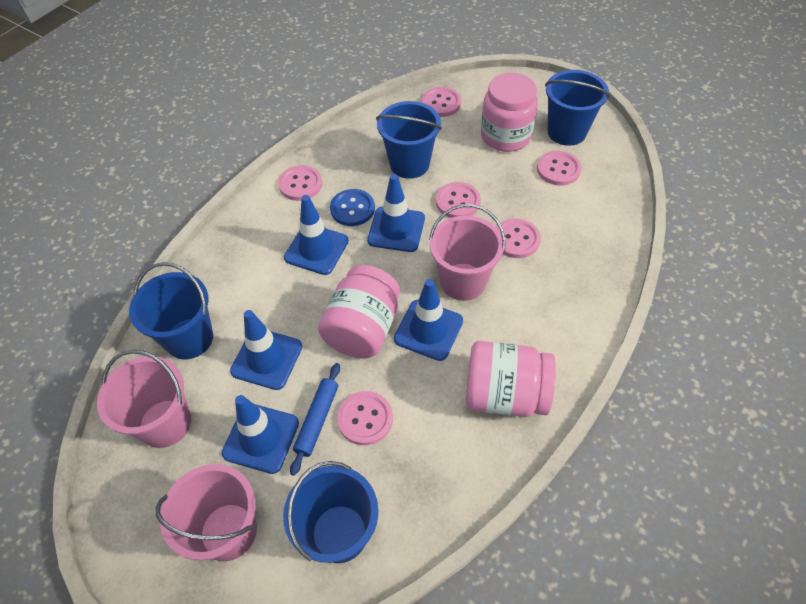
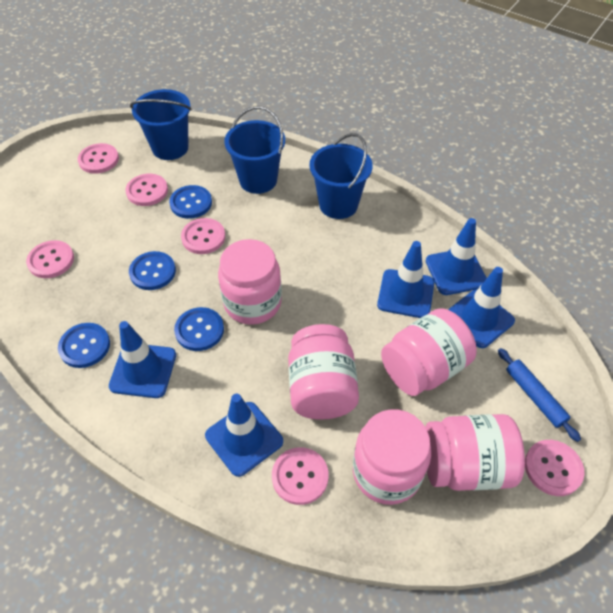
blue bucket: 4 -> 3
blue button: 1 -> 4
pink bucket: 3 -> 0
pink jar: 3 -> 5

